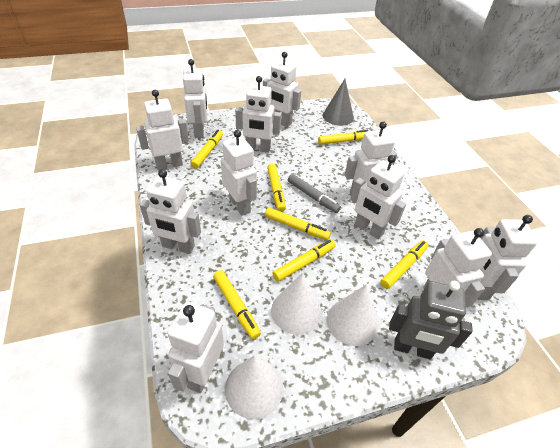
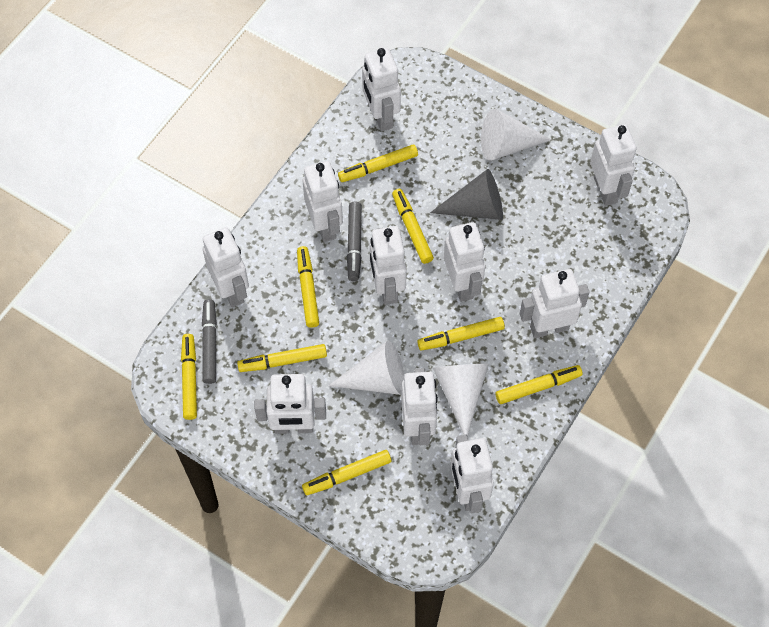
grey marker: 1 -> 2
grey robot: 1 -> 0
white robot: 11 -> 10
yellow marker: 7 -> 8

